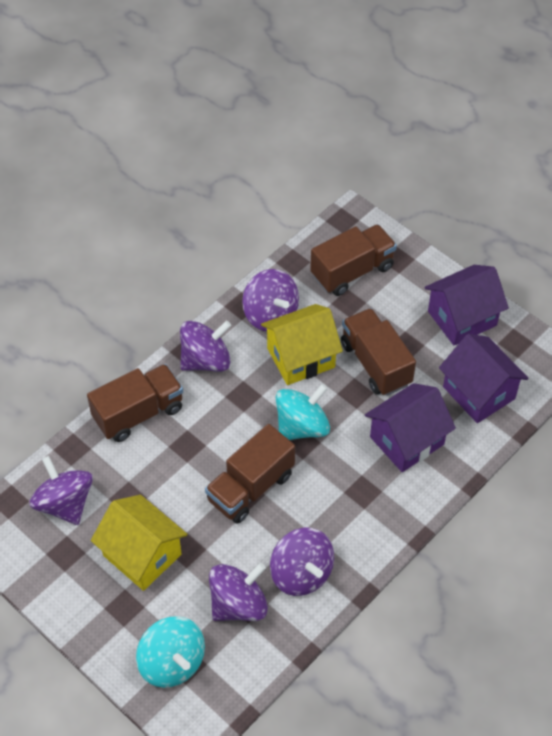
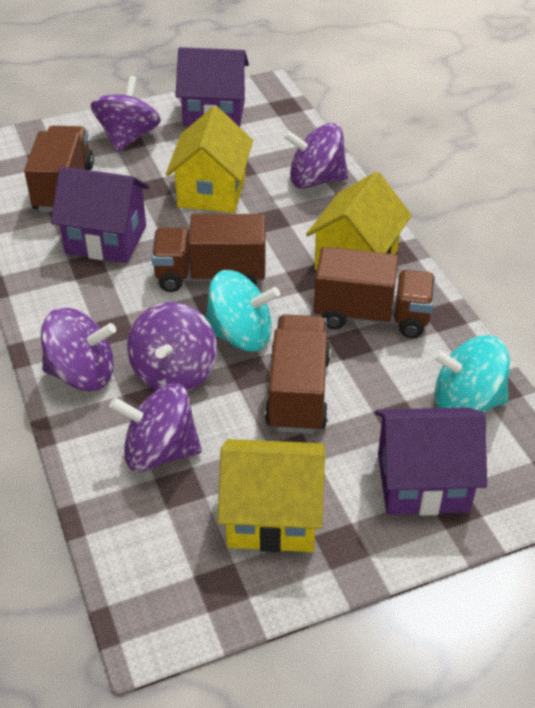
yellow house: 2 -> 3

